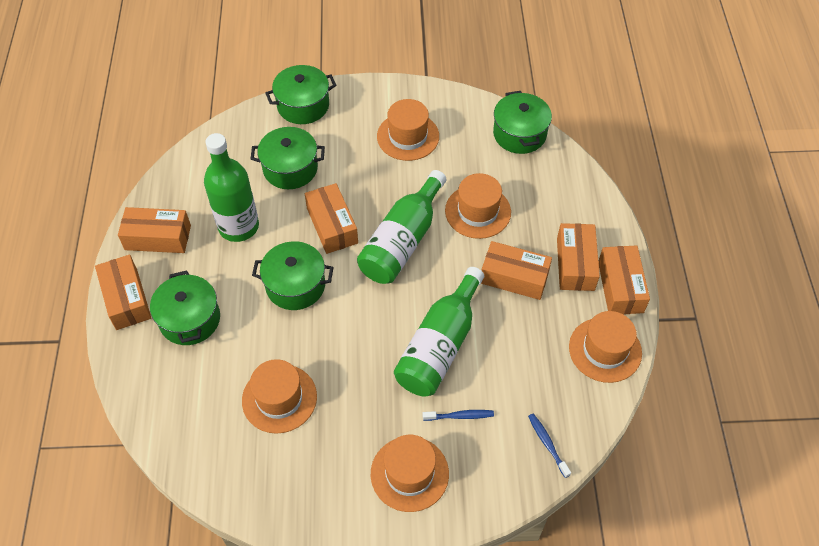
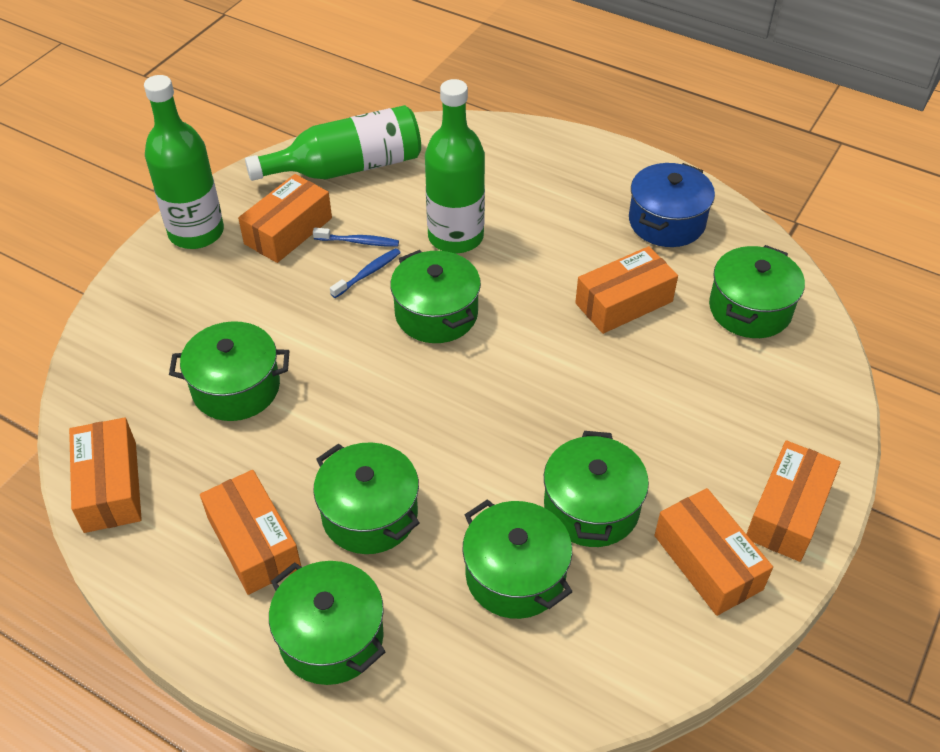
blue pot: 0 -> 1
green pot: 5 -> 7
orange hat: 5 -> 0

